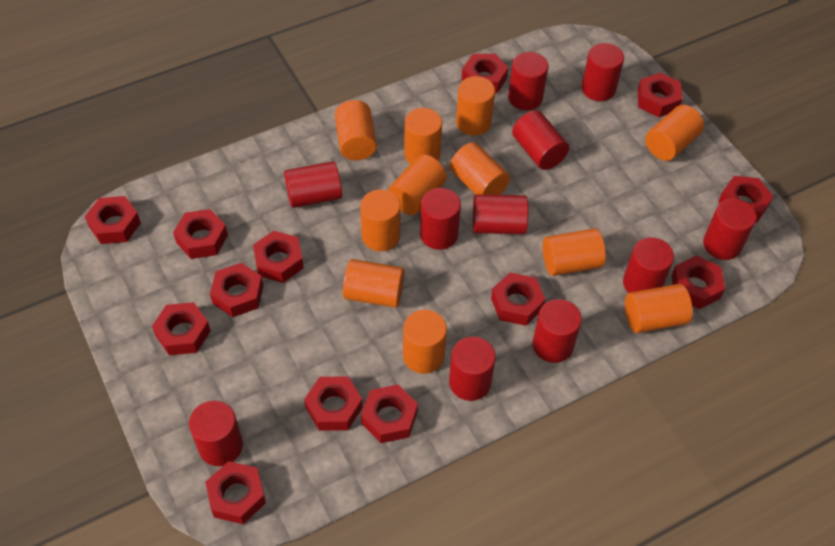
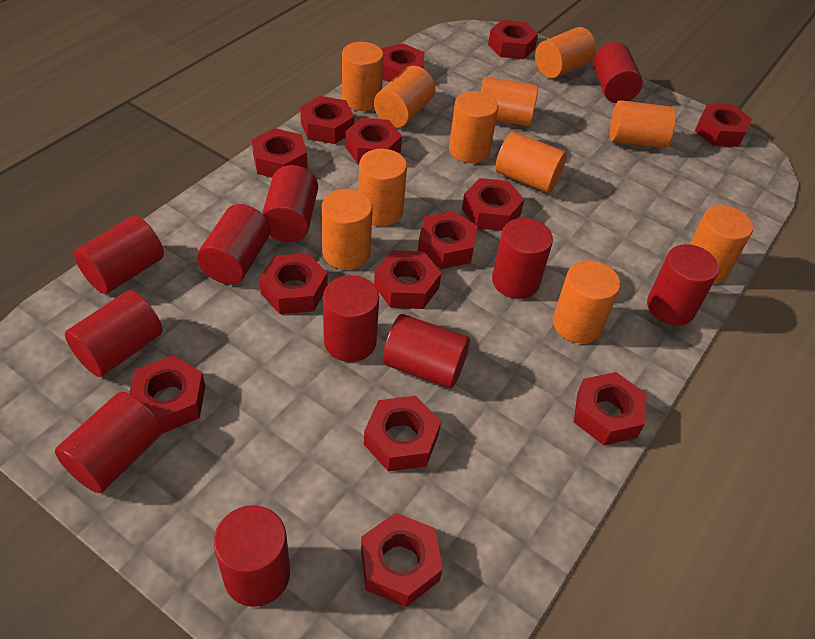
red nut: 13 -> 14

